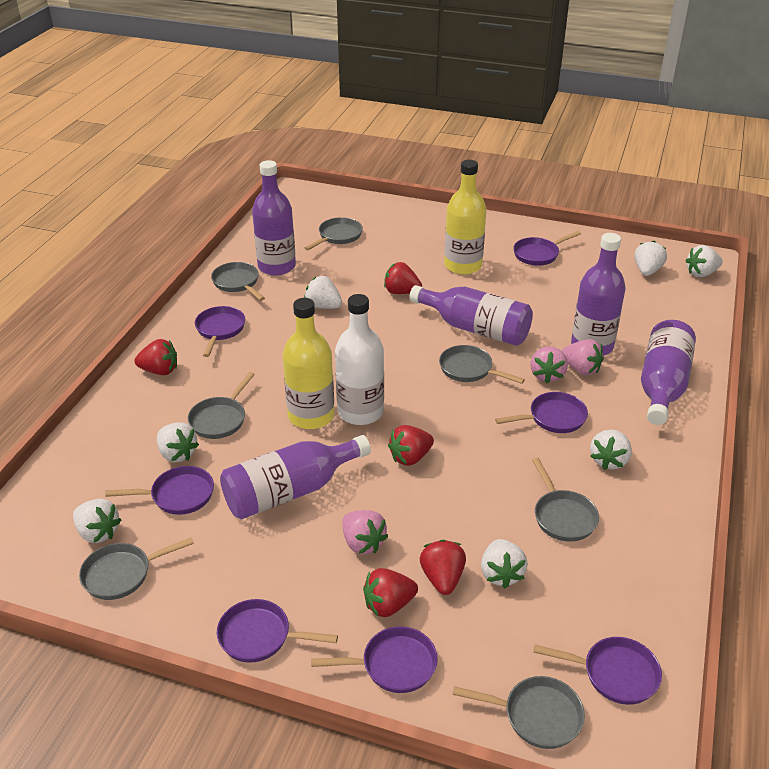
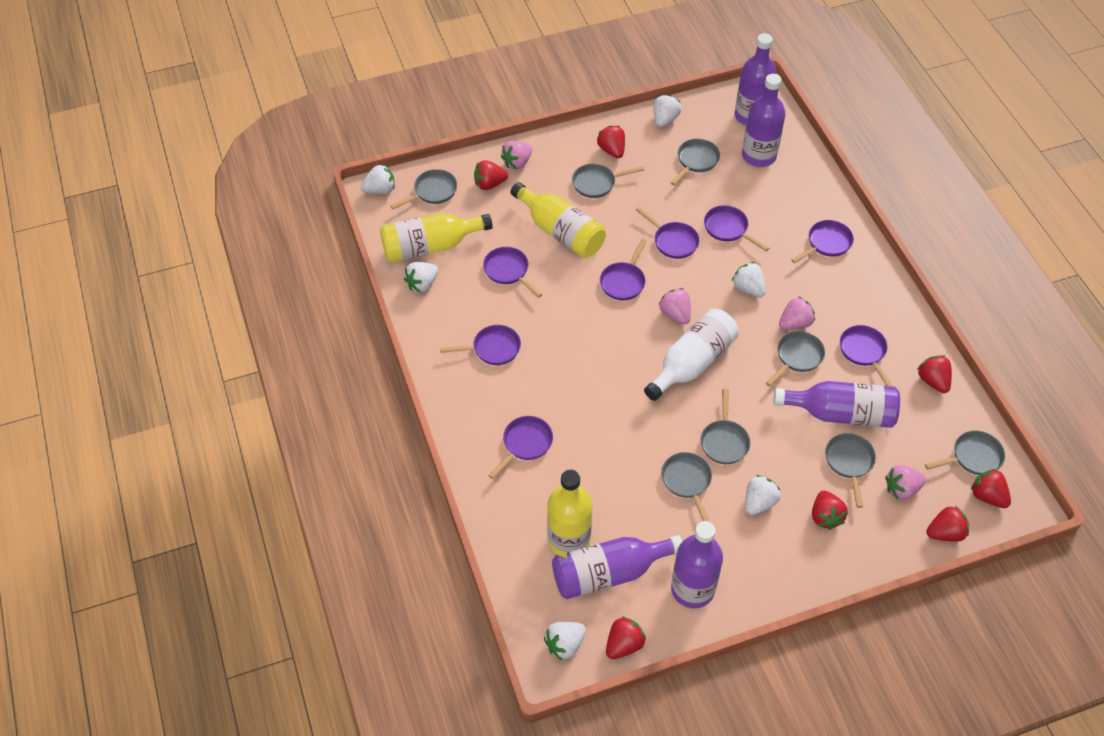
grey pan: 7 -> 8
pink strawberry: 3 -> 4
purple pan: 7 -> 8
red strawberry: 5 -> 7
white strawberry: 7 -> 6
yellow bottle: 2 -> 3

